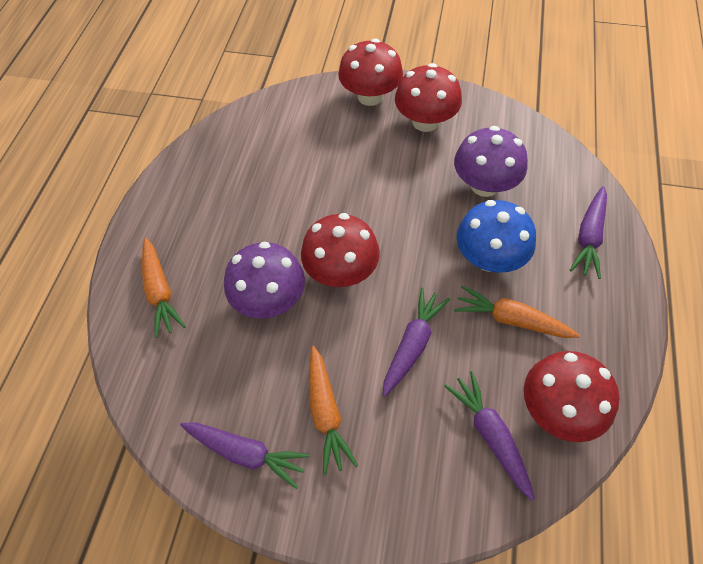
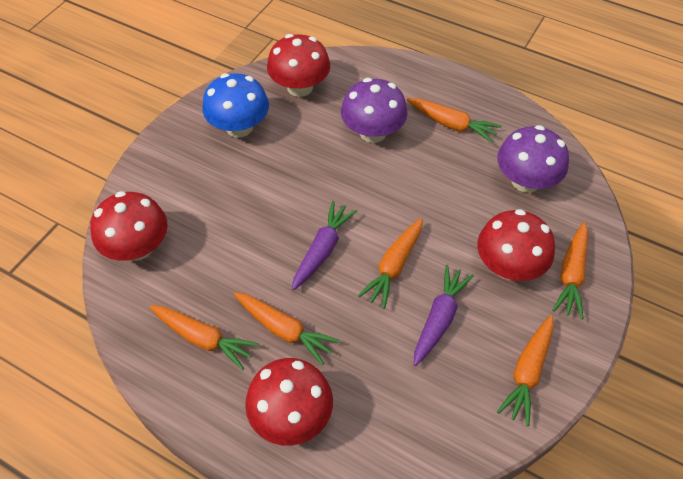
orange carrot: 3 -> 6
purple carrot: 4 -> 2

